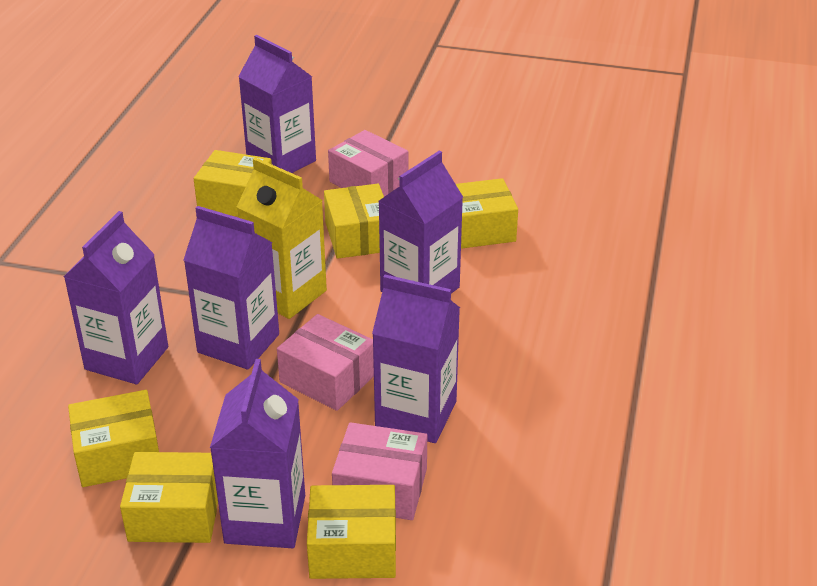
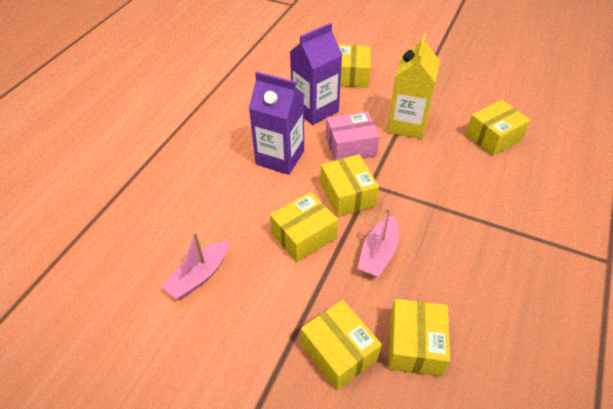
pink boat: 0 -> 2
pink box: 3 -> 1
purple carton: 6 -> 2

